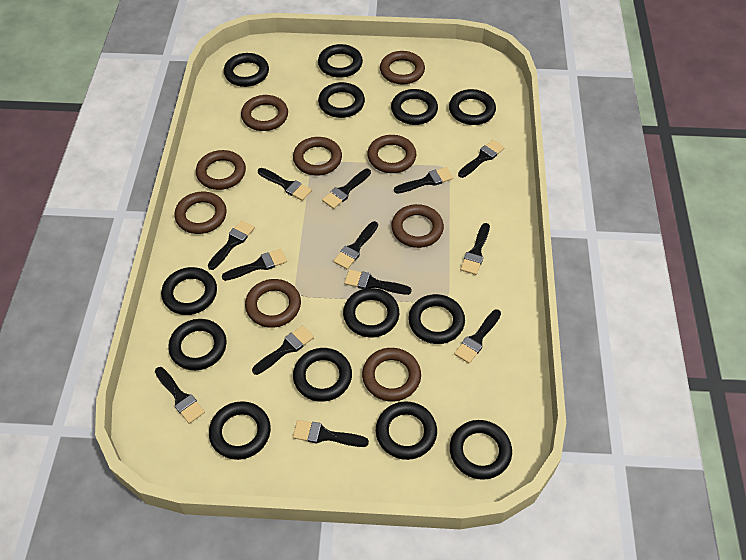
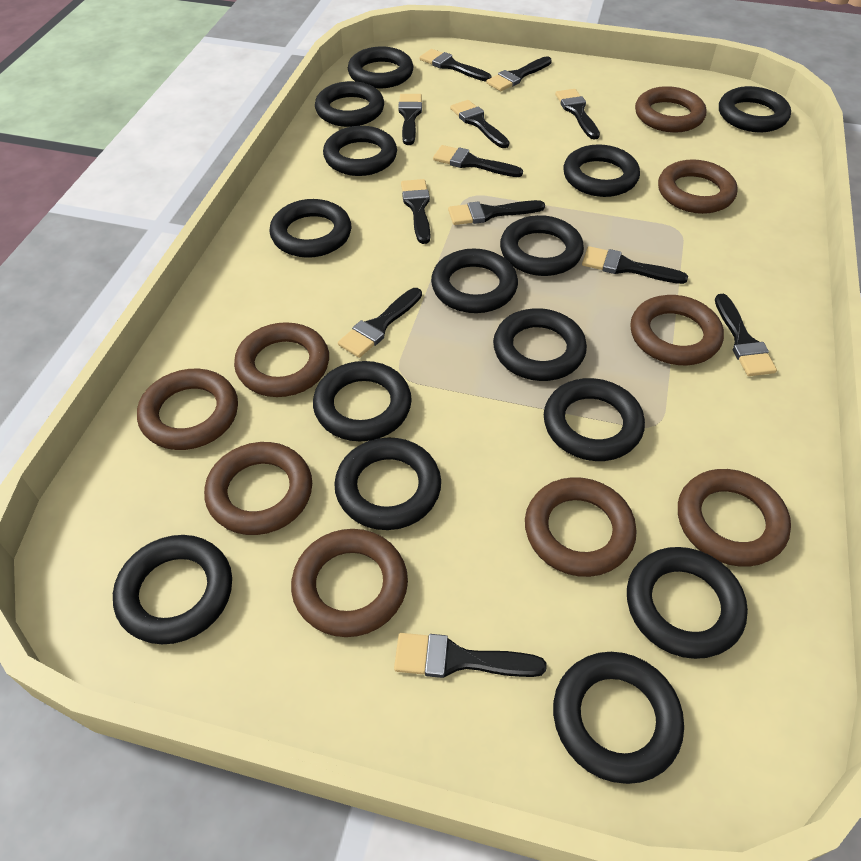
black brush: 13 -> 12
black ring: 13 -> 15

